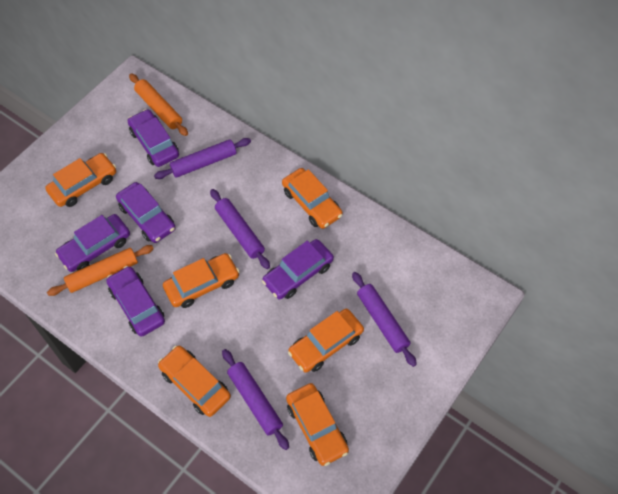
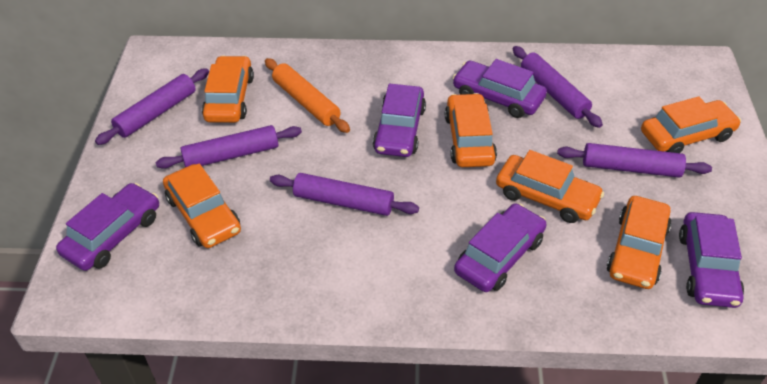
orange rolling pin: 2 -> 1
purple rolling pin: 4 -> 5

